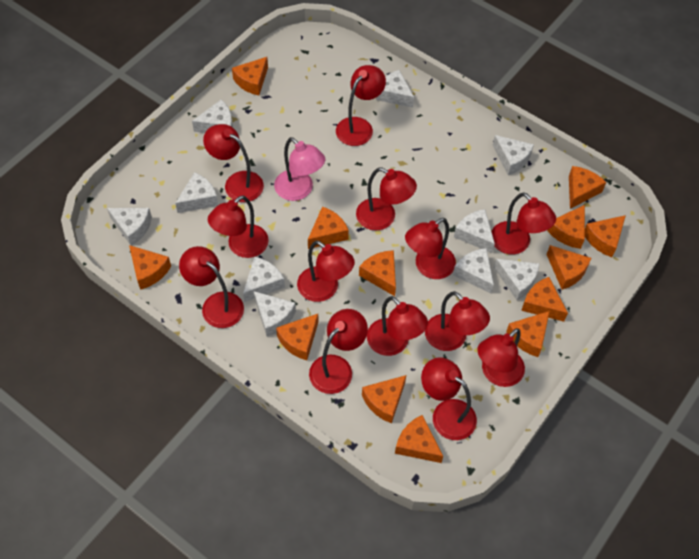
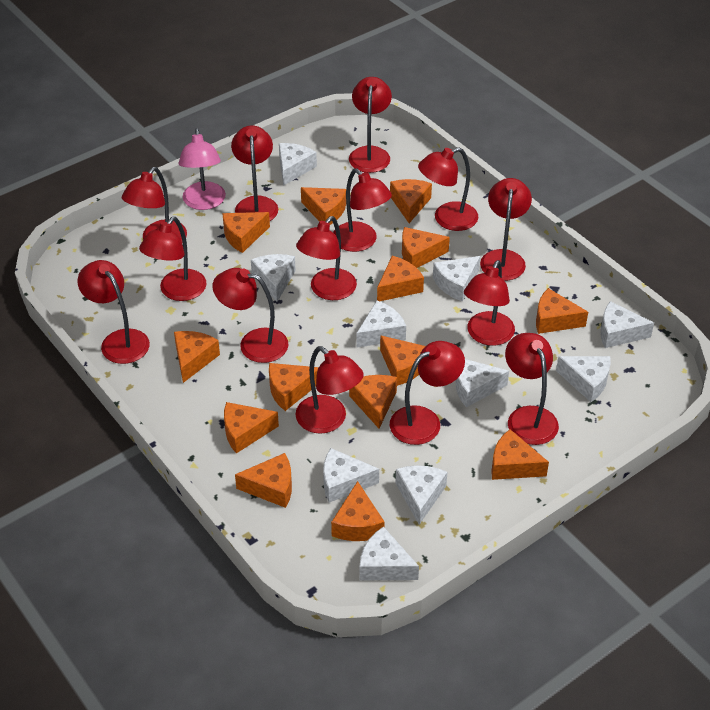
orange cheese: 13 -> 14
red lamp: 13 -> 14

